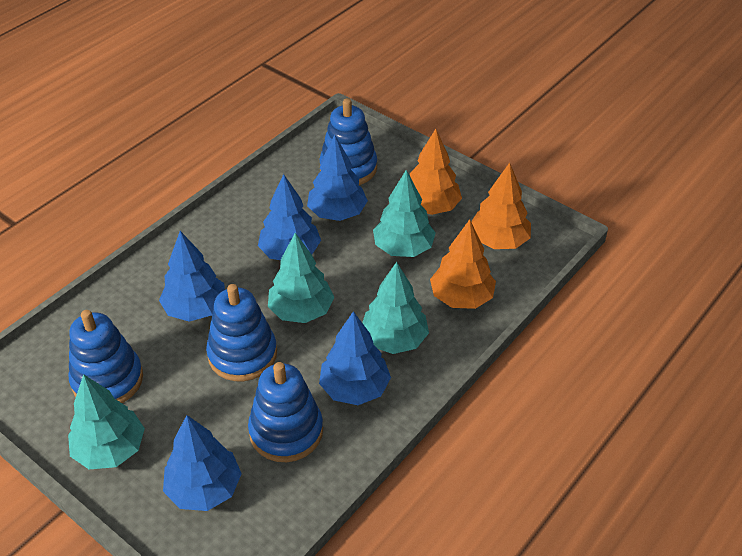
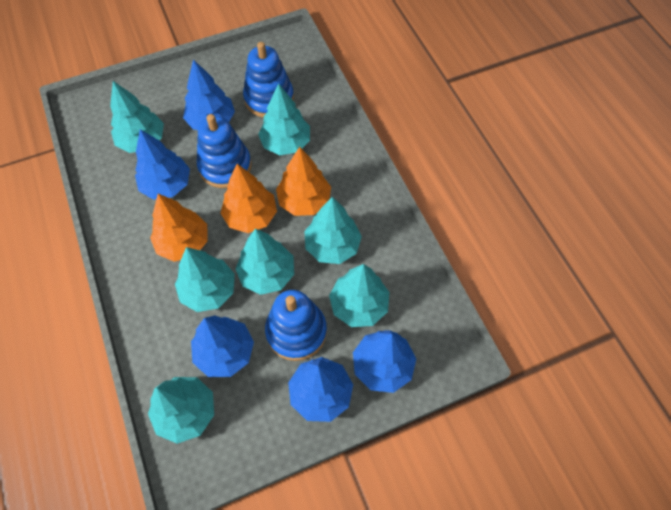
blue stacking toy: 4 -> 3
turquoise tree: 4 -> 7

